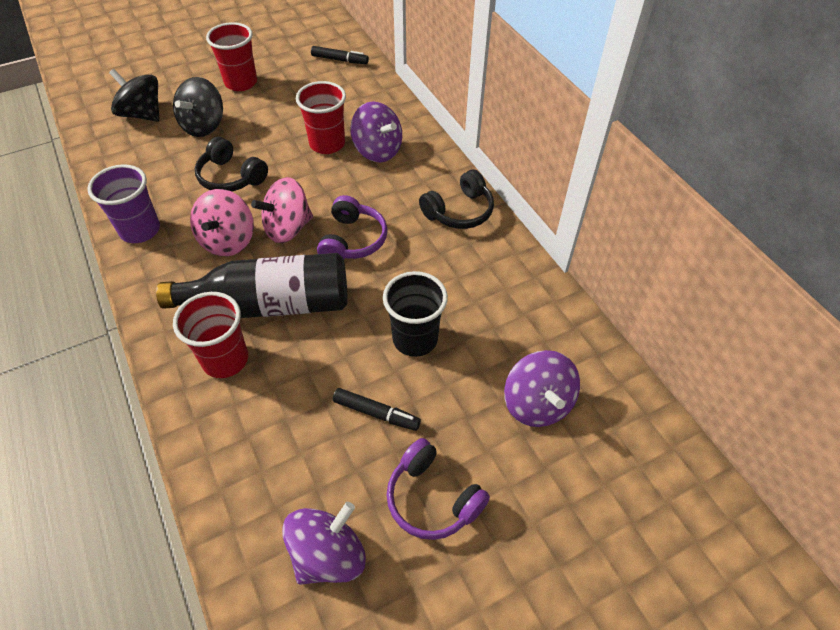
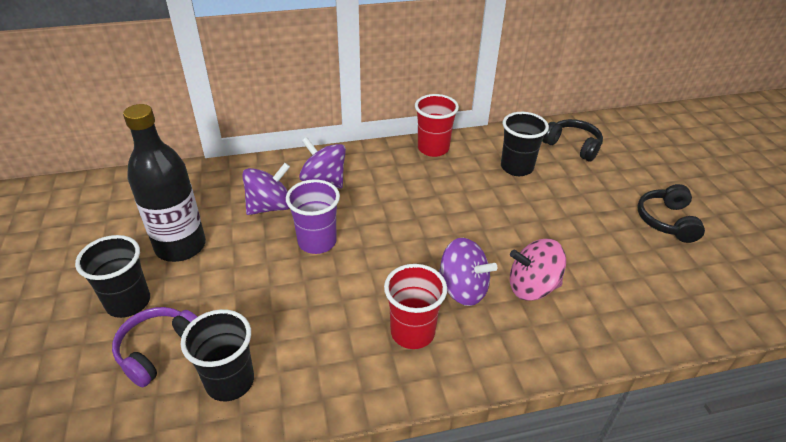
black cup: 1 -> 3
black marker: 2 -> 0
black spinning top: 2 -> 0
pink spinning top: 2 -> 1
purple headphones: 2 -> 1
red cup: 3 -> 2

